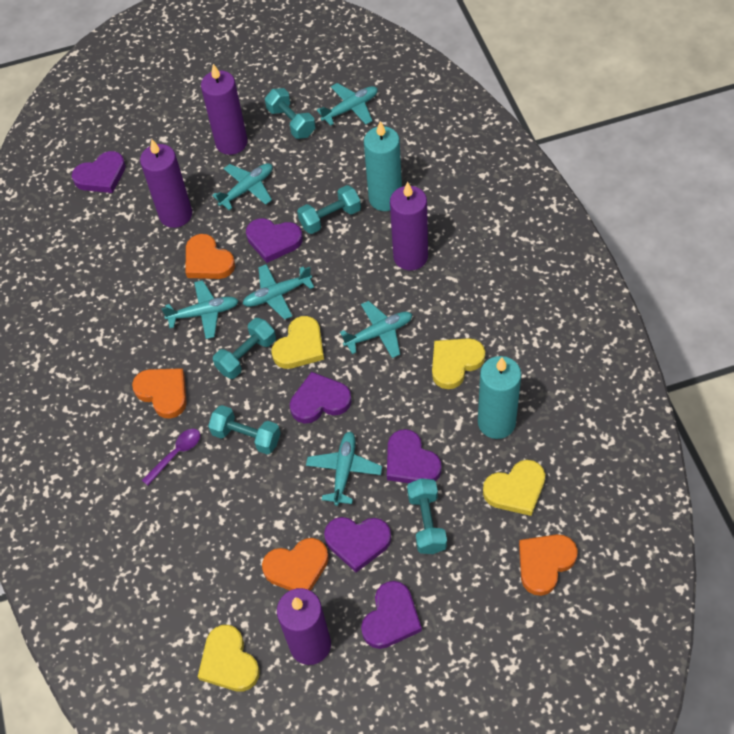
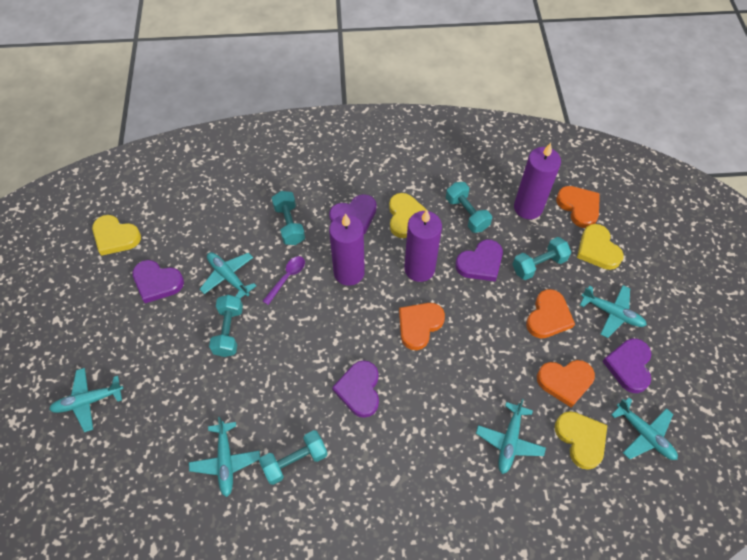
purple candle: 4 -> 3
purple heart: 6 -> 5
turquoise candle: 2 -> 0

